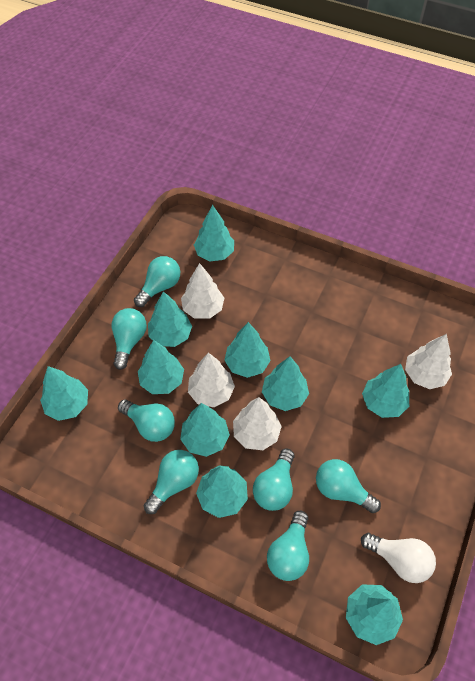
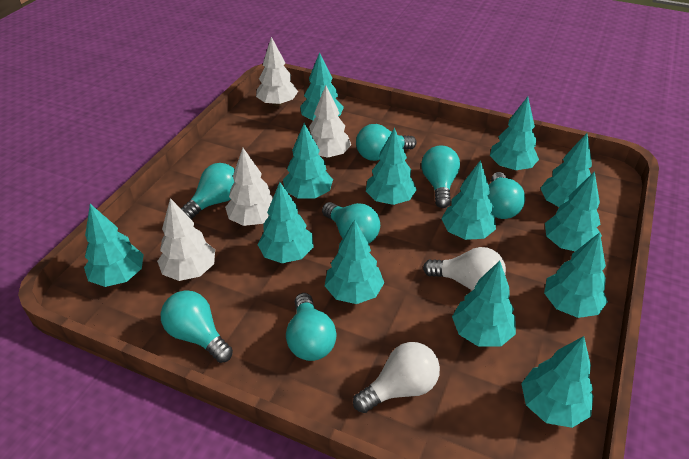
turquoise tree: 10 -> 13
white light bulb: 1 -> 2

